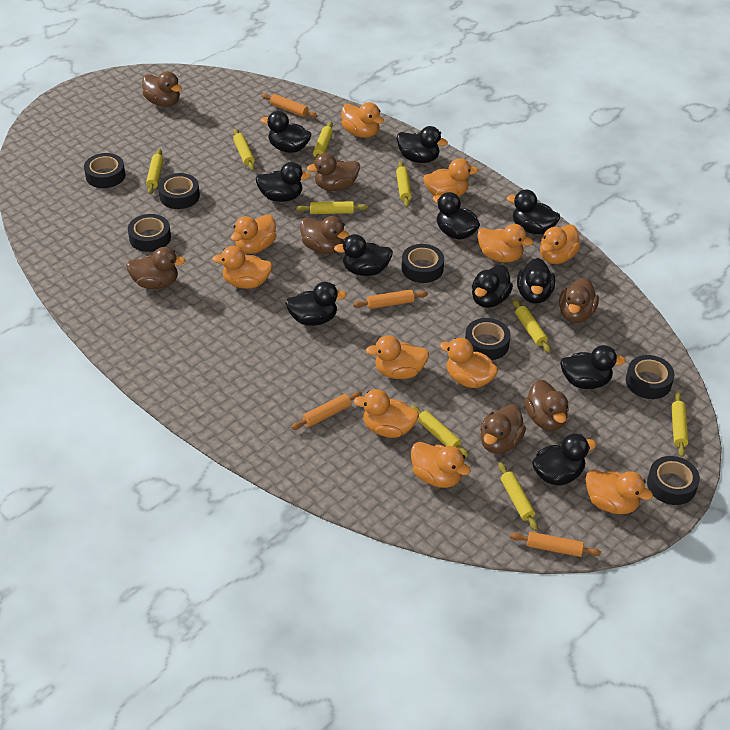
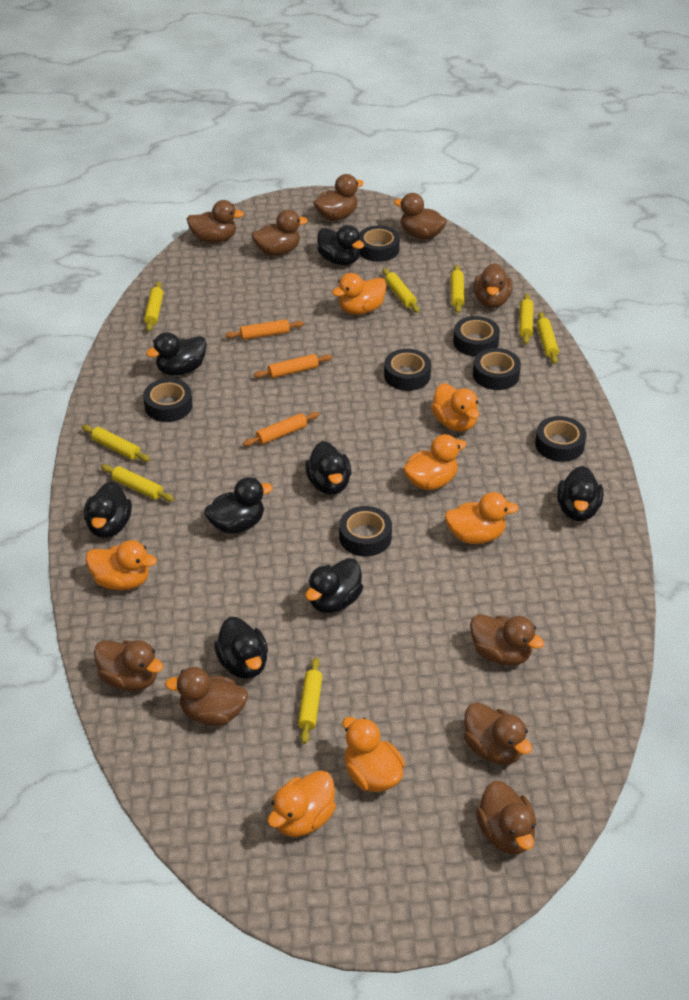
black duck: 11 -> 8
brown duck: 7 -> 10
orange duck: 11 -> 7
orange rolling pin: 4 -> 3
yellow rolling pin: 9 -> 8

